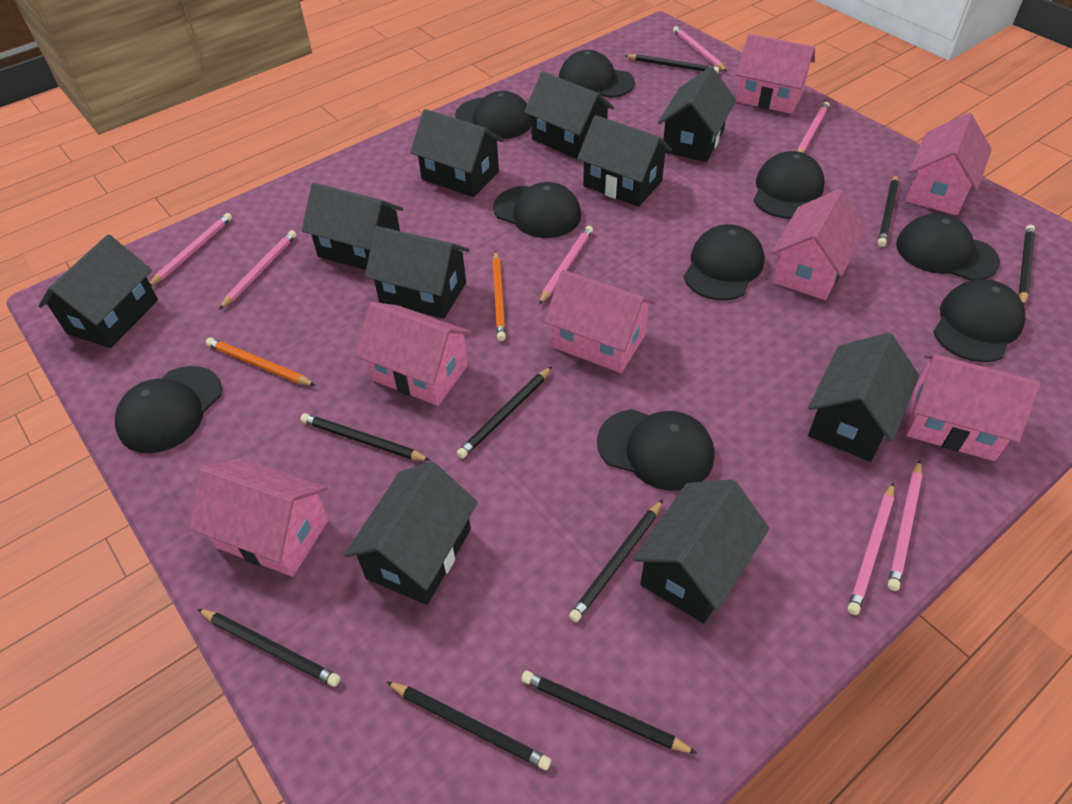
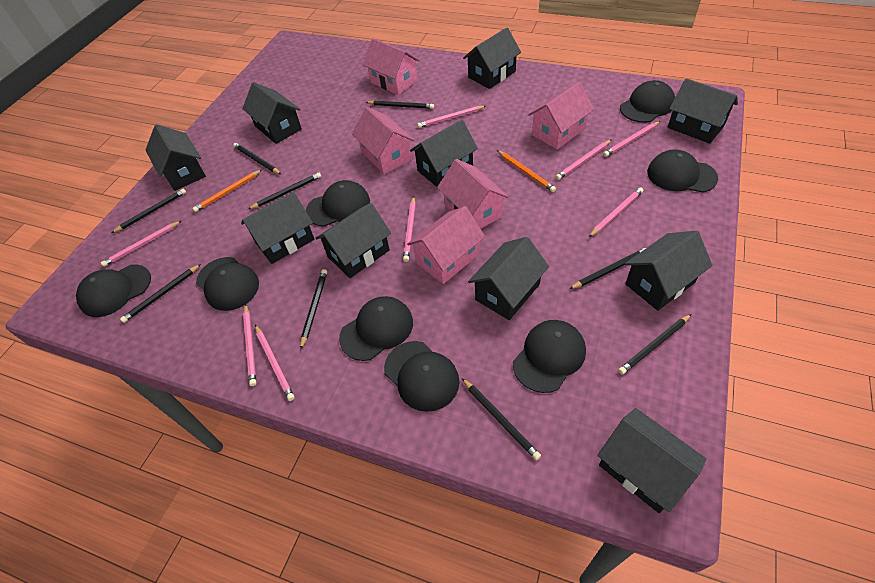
black cap: 9 -> 8
pink house: 7 -> 5
pink pencil: 7 -> 8

